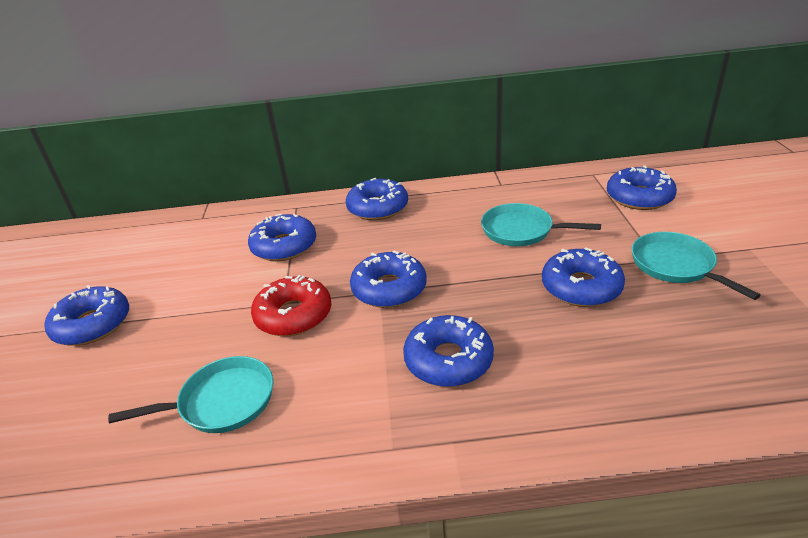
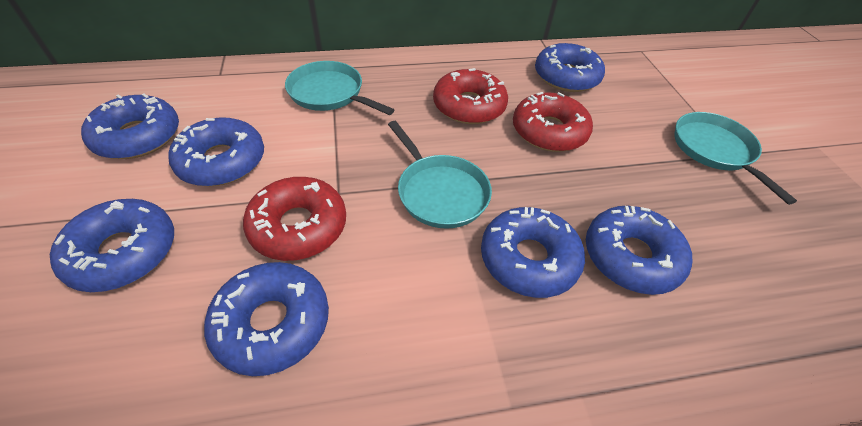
red donut: 1 -> 3

